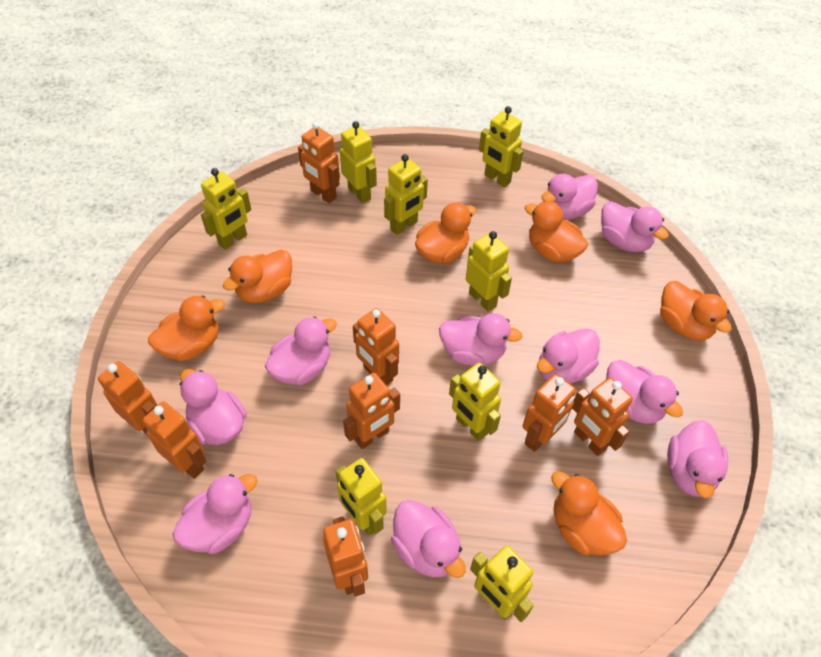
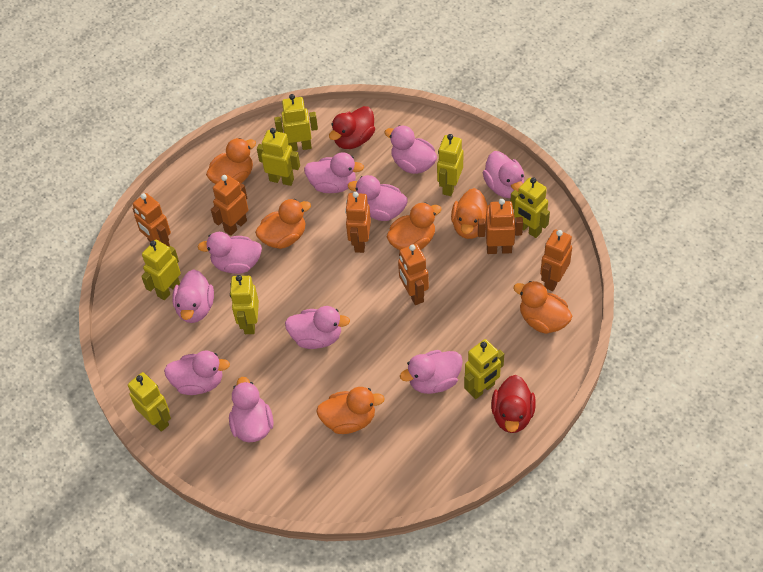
orange robot: 8 -> 6
red duck: 0 -> 2

